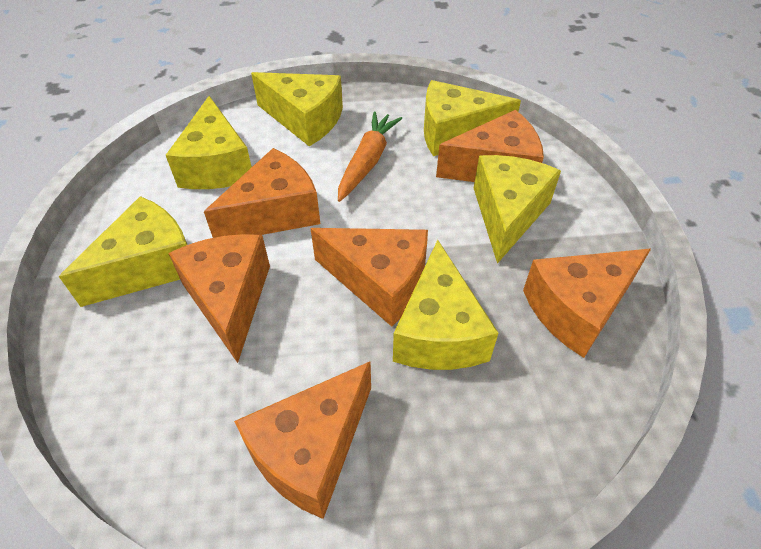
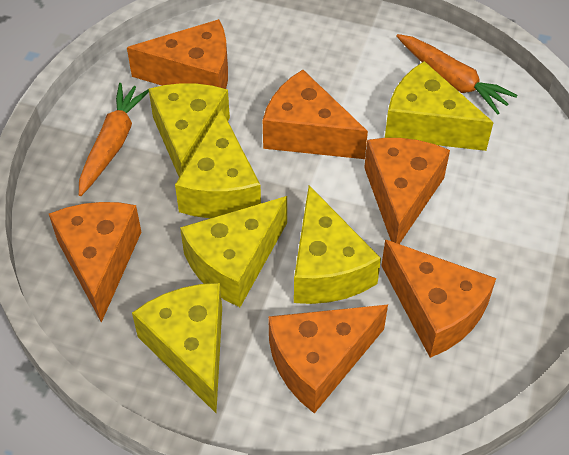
orange carrot: 1 -> 2

